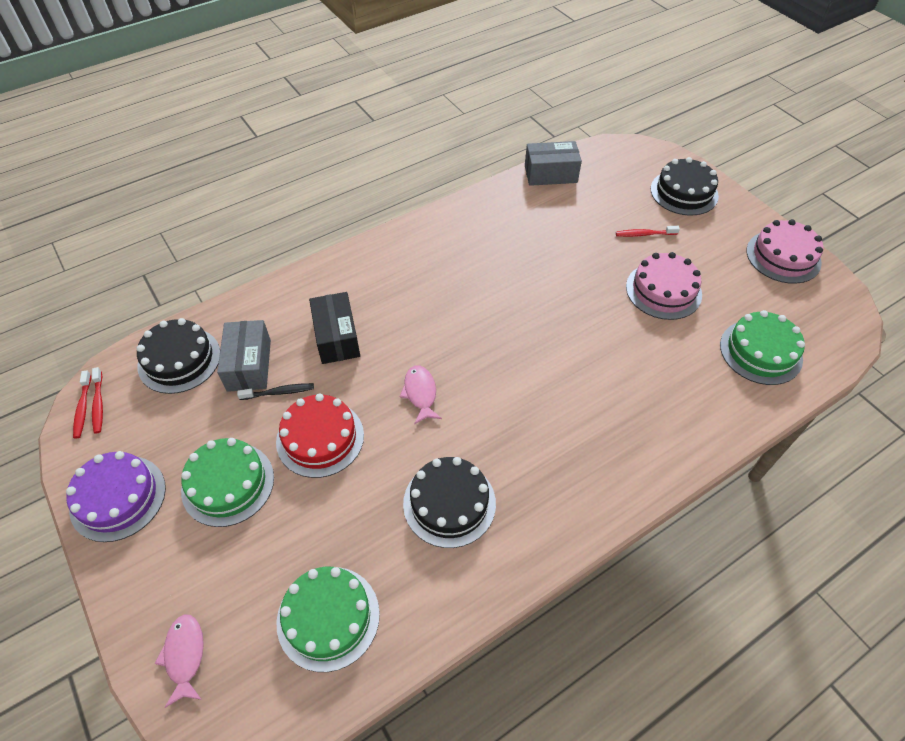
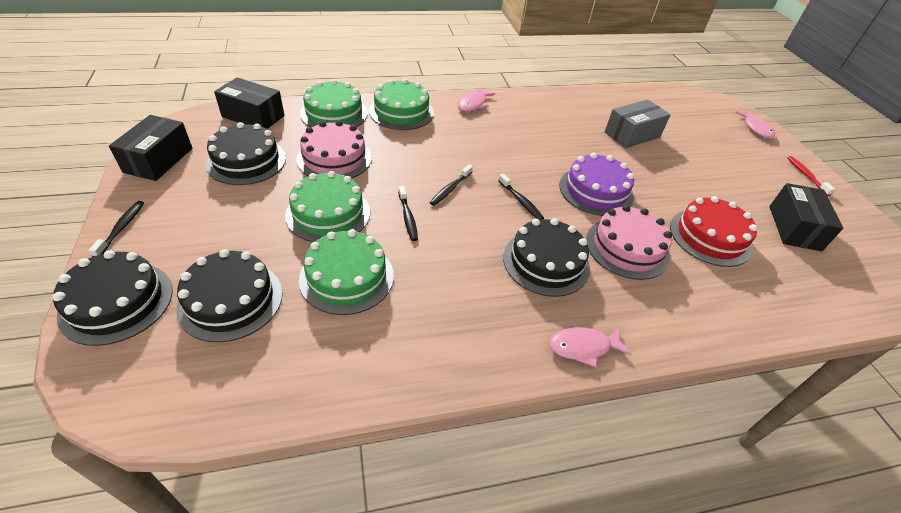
black box: 1 -> 3
black cake: 3 -> 4
black toothbrush: 1 -> 4
green cake: 3 -> 4
grey box: 2 -> 1
pink fish: 2 -> 3
red toothbrush: 3 -> 1

